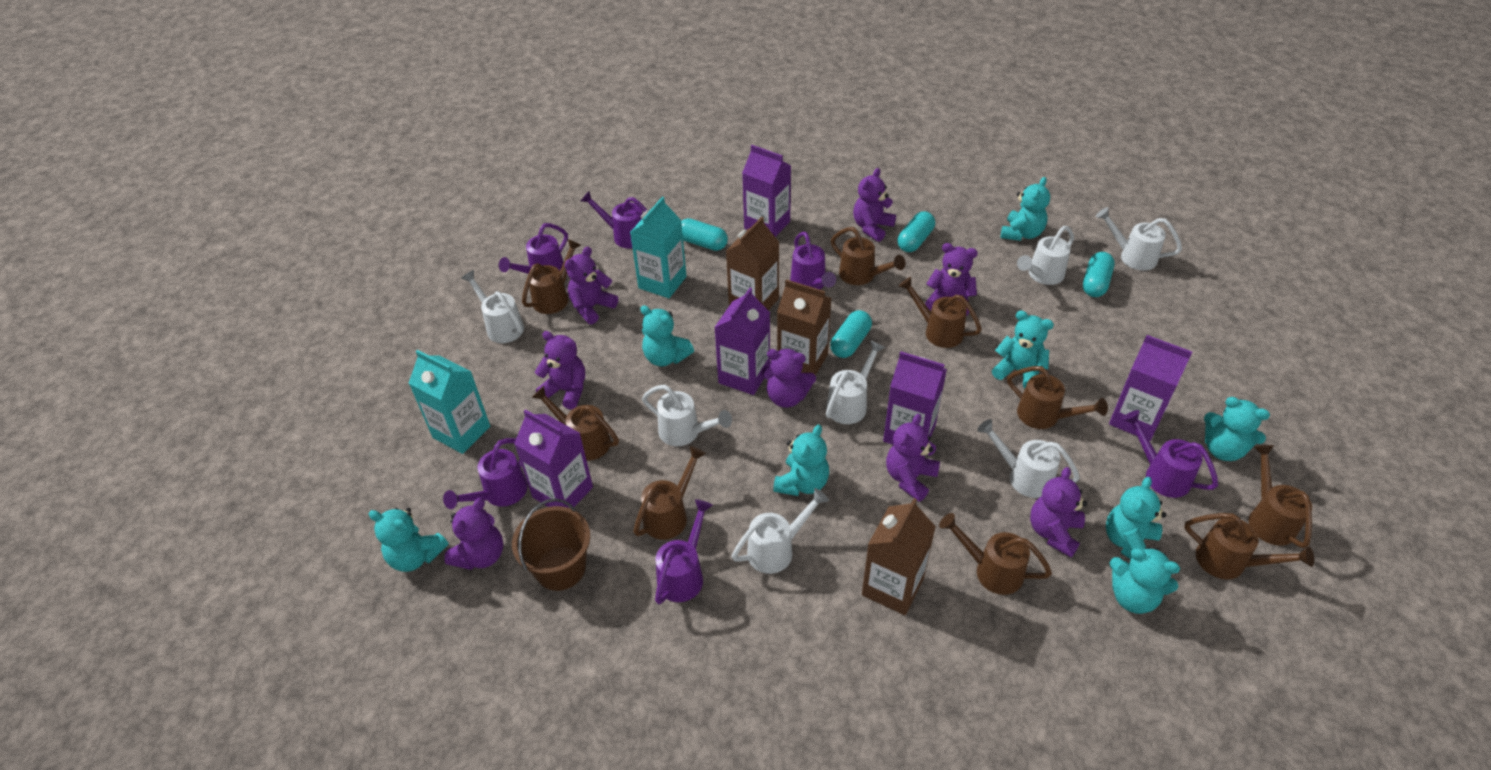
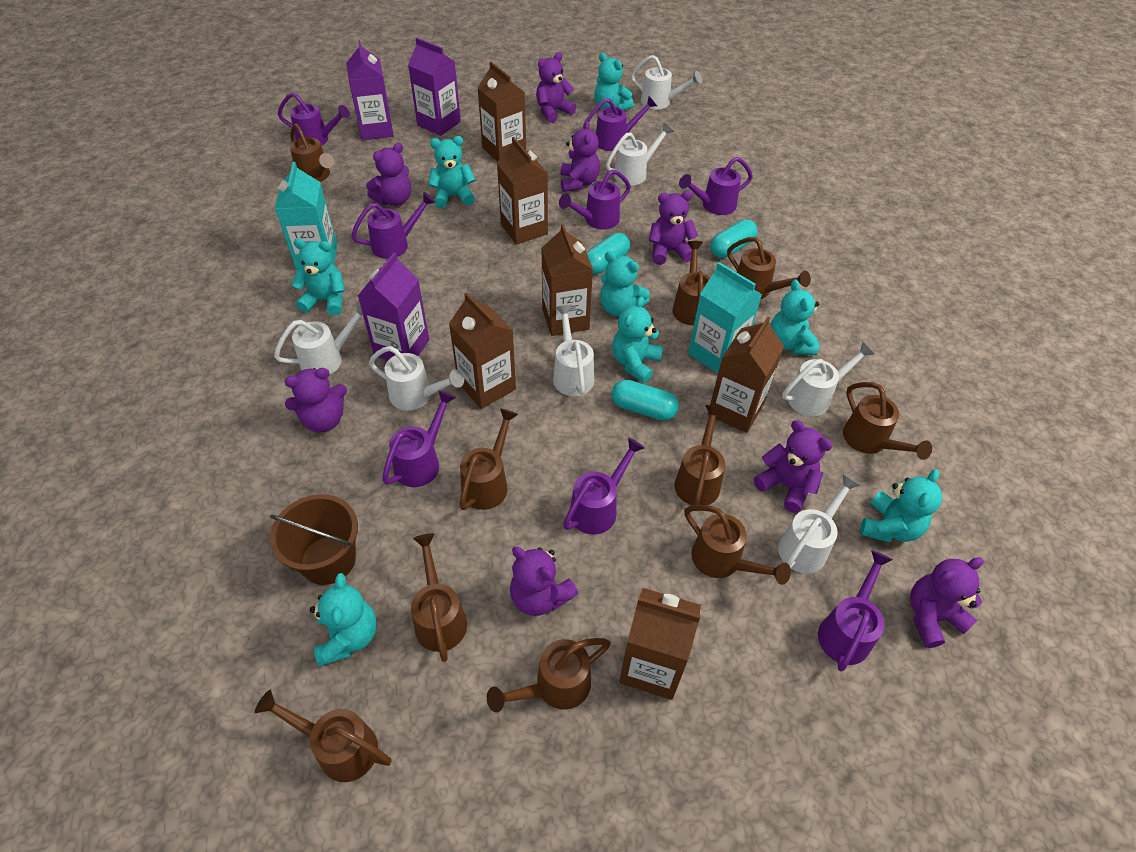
brown carton: 3 -> 6
brown watering can: 9 -> 10
purple carton: 5 -> 3
purple watering can: 6 -> 8
turquoise capsule: 4 -> 3

